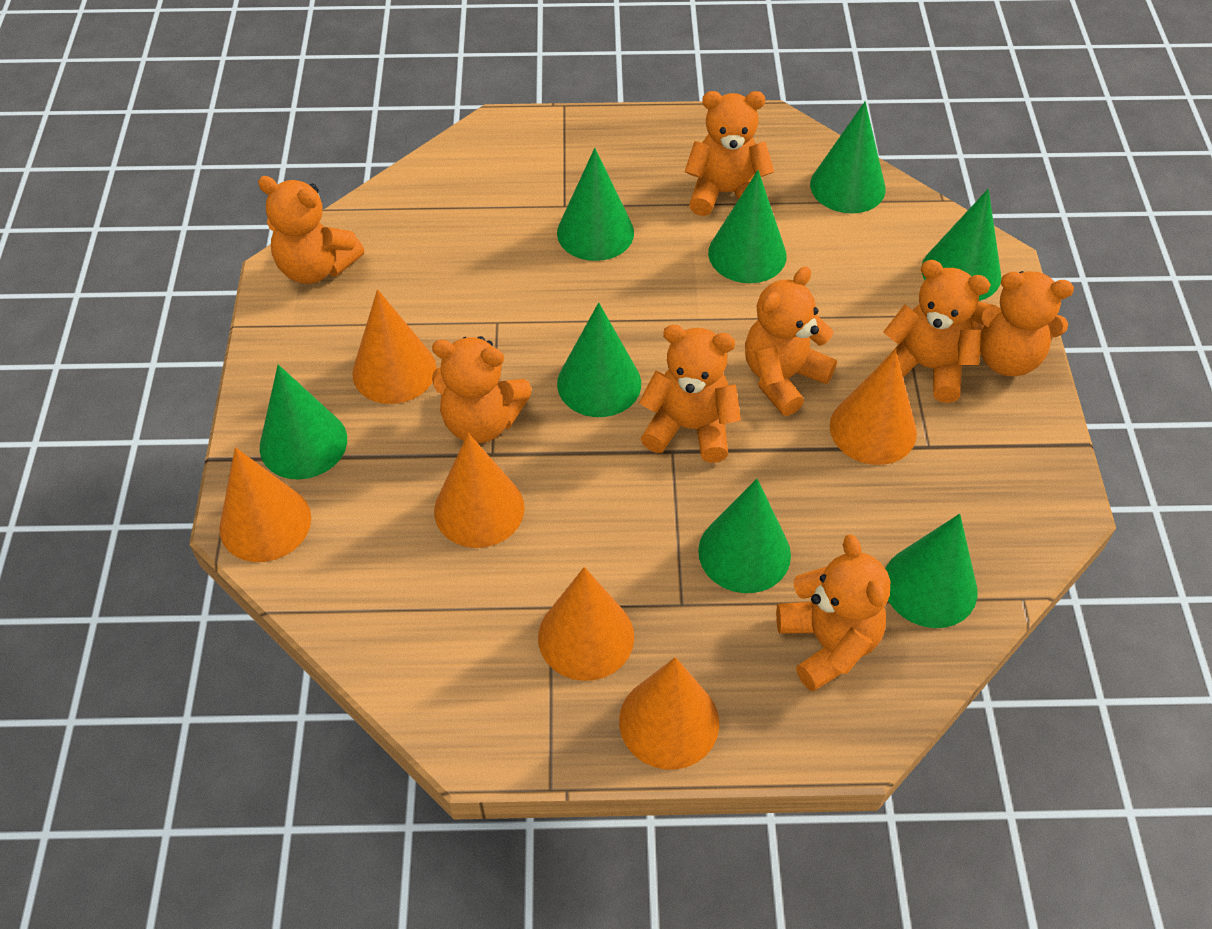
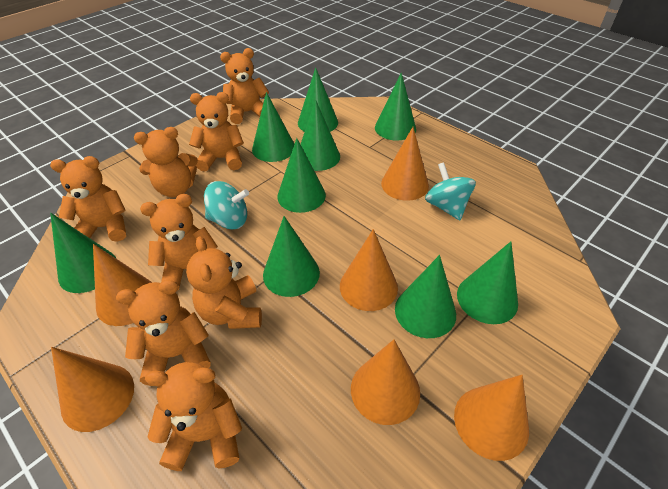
green cone: 8 -> 9
turquoise spinning top: 0 -> 2

